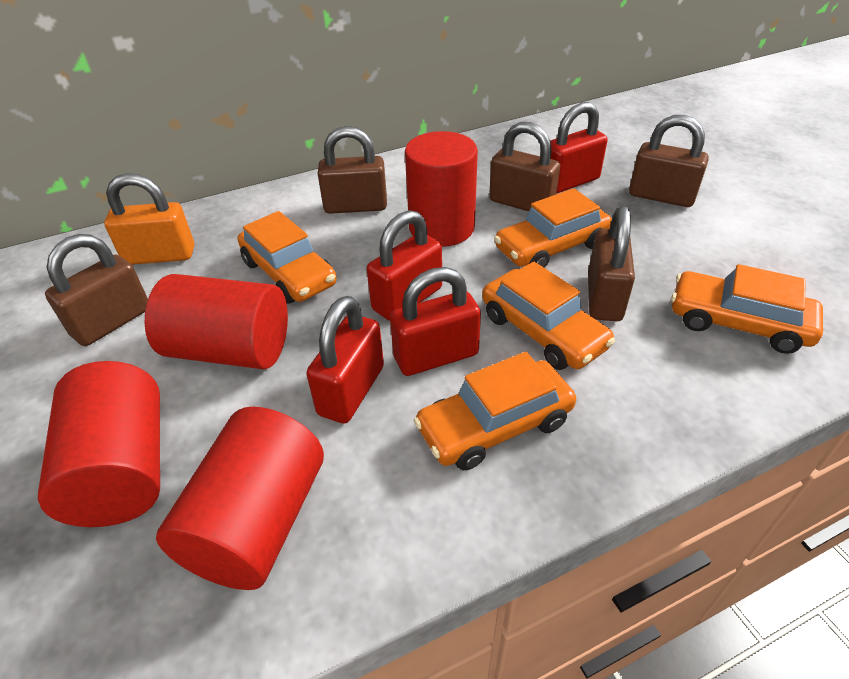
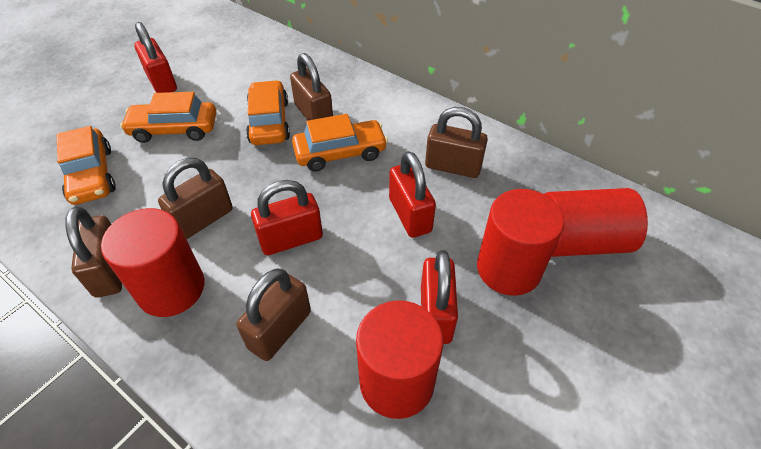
orange car: 5 -> 4
orange padlock: 1 -> 0

